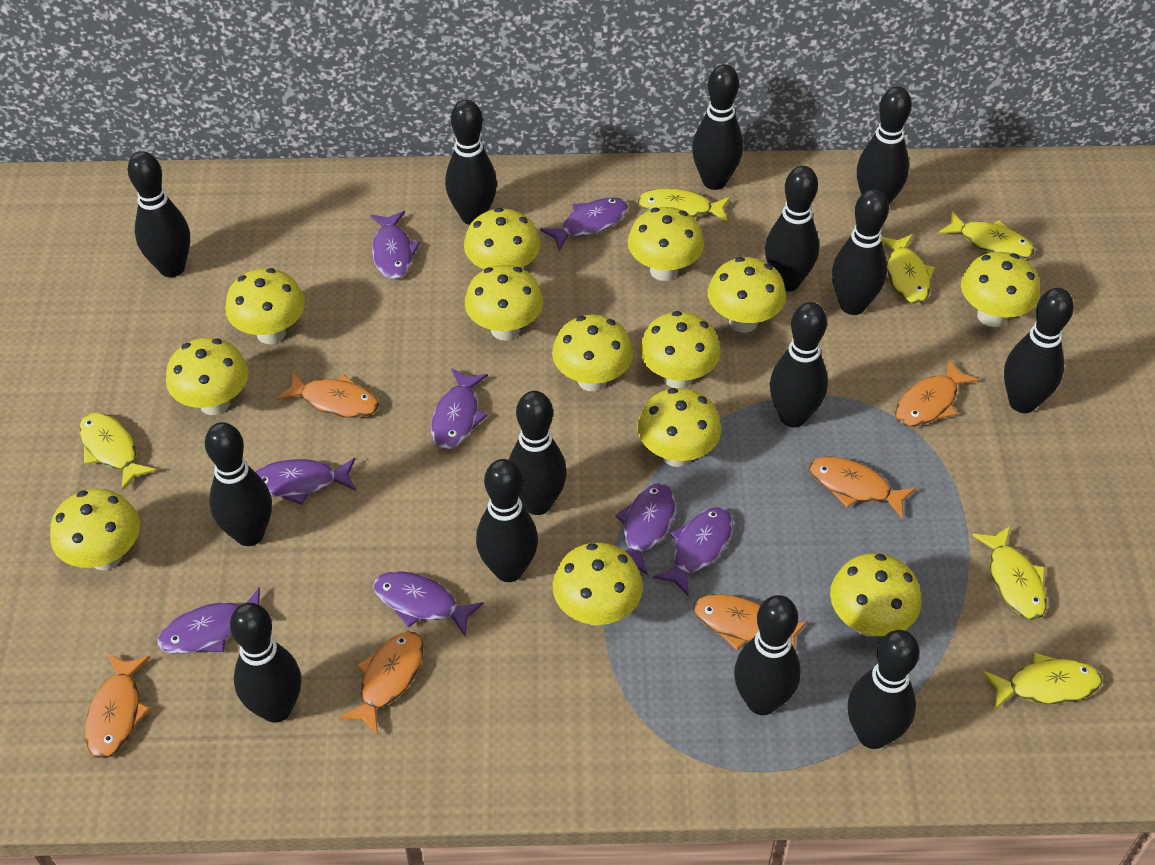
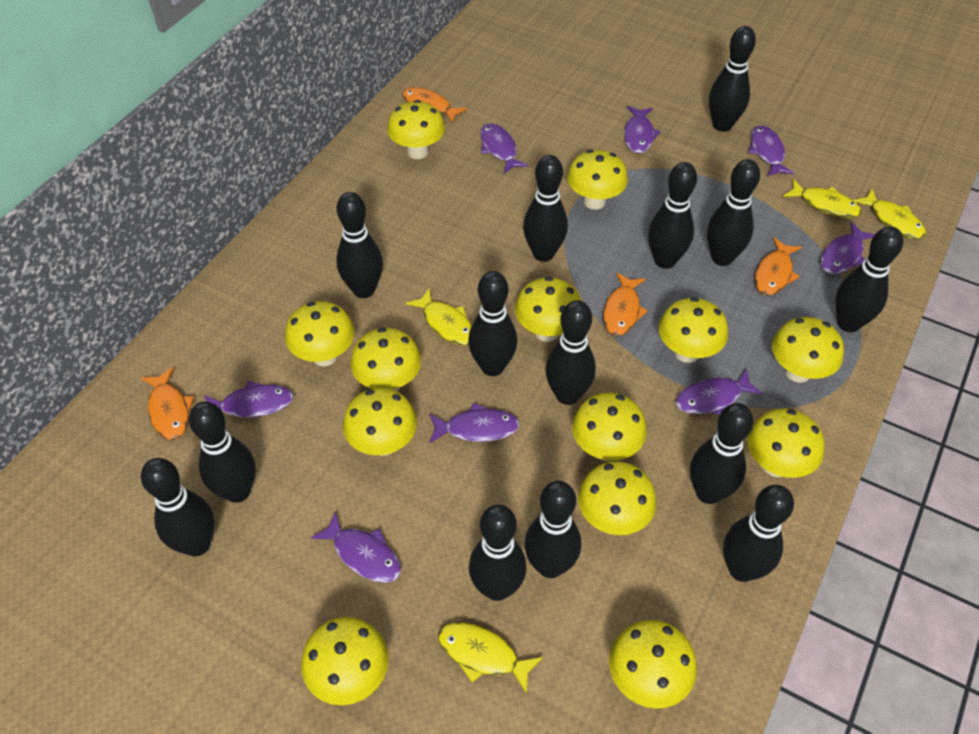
orange fish: 6 -> 4
yellow fish: 6 -> 4

